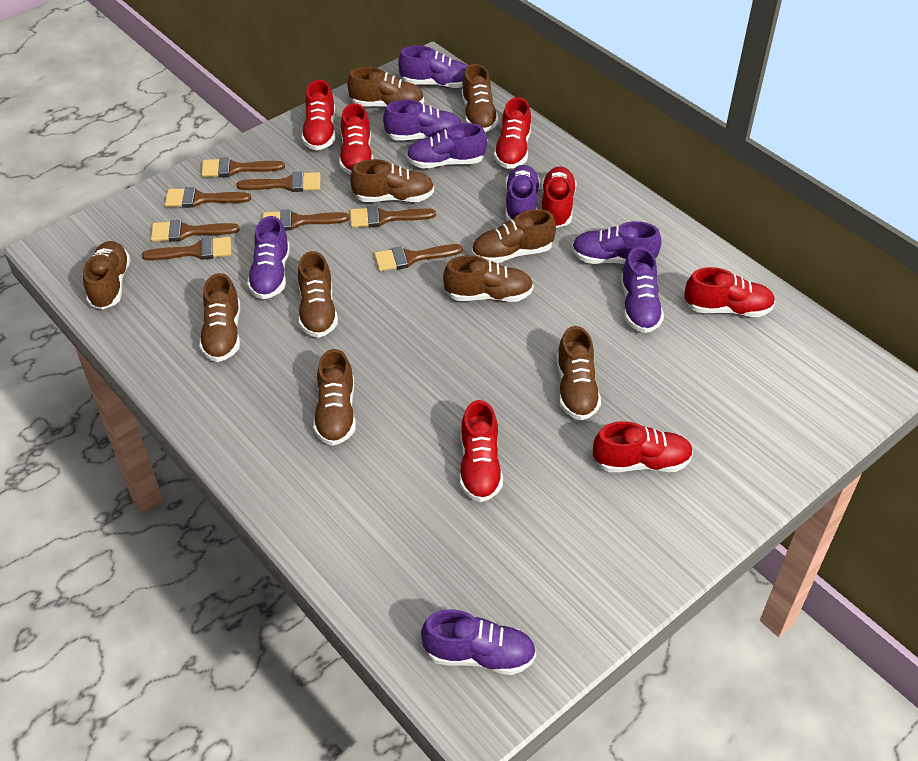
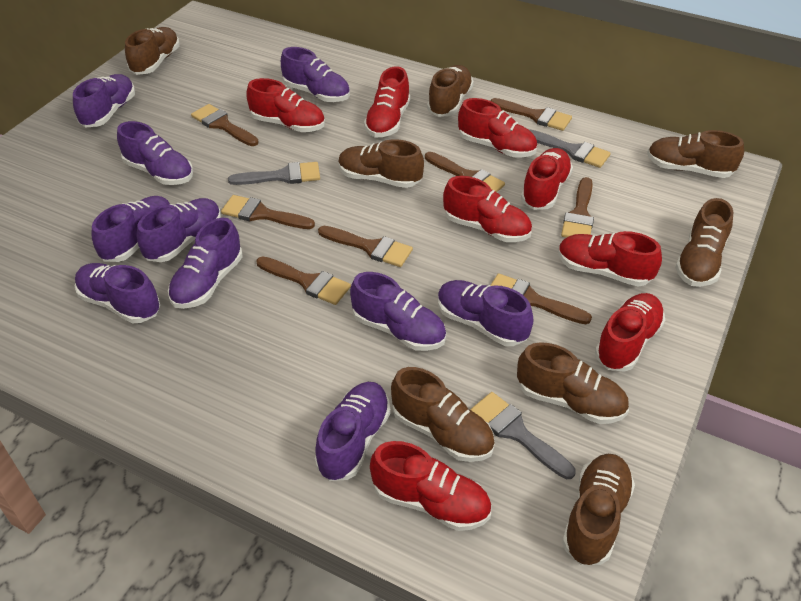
brown shoe: 10 -> 8
grey brush: 0 -> 3
purple shoe: 8 -> 10
red shoe: 7 -> 8

